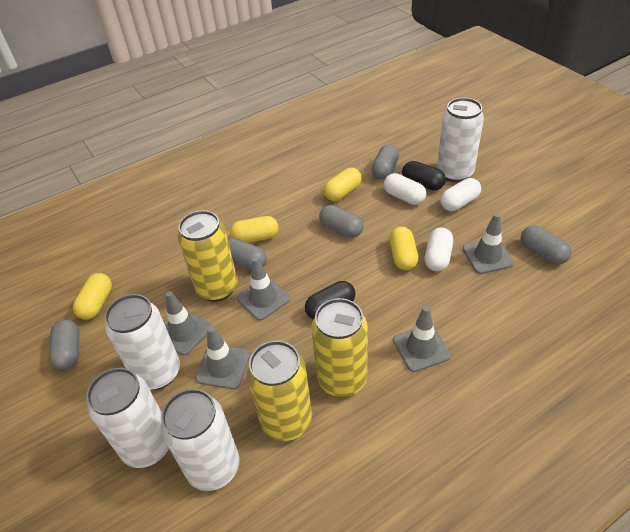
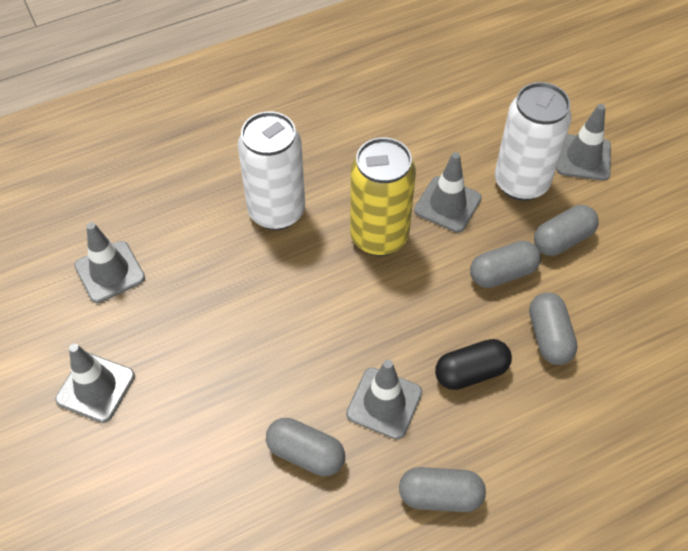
black capsule: 2 -> 1
white can: 4 -> 2
white capsule: 3 -> 0
yellow can: 3 -> 1
yellow capsule: 4 -> 0

